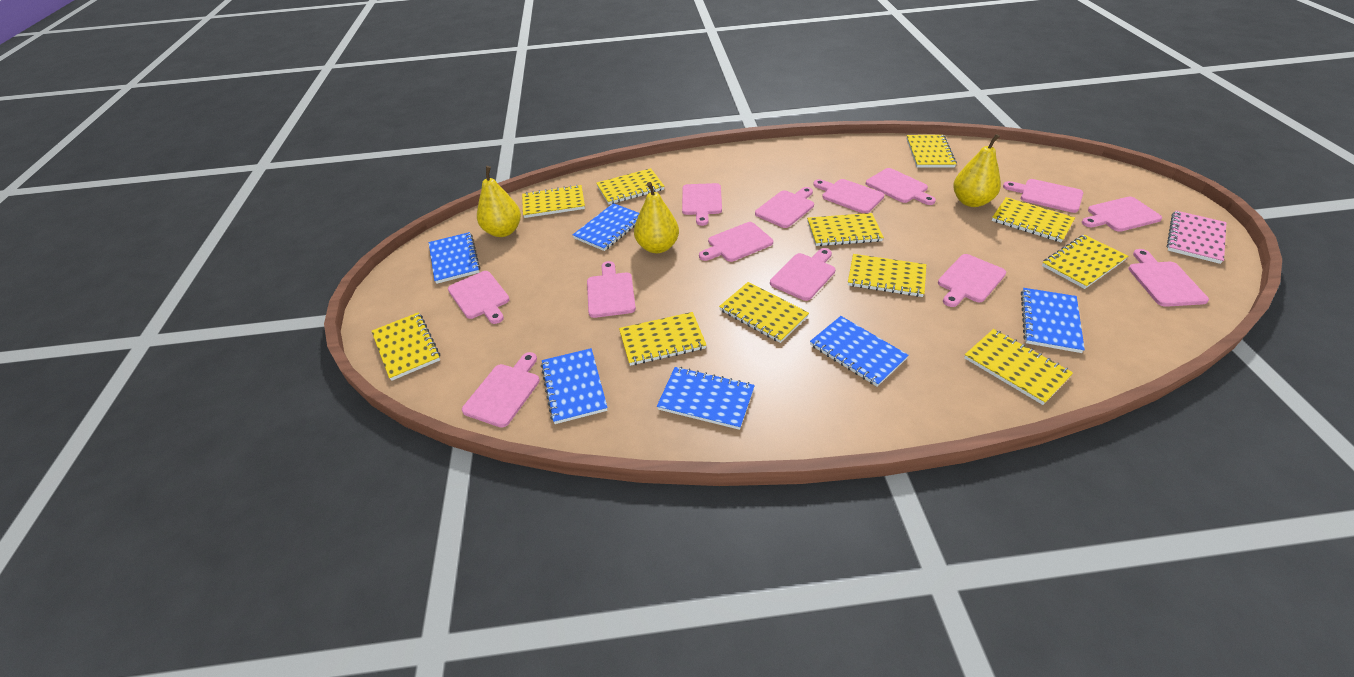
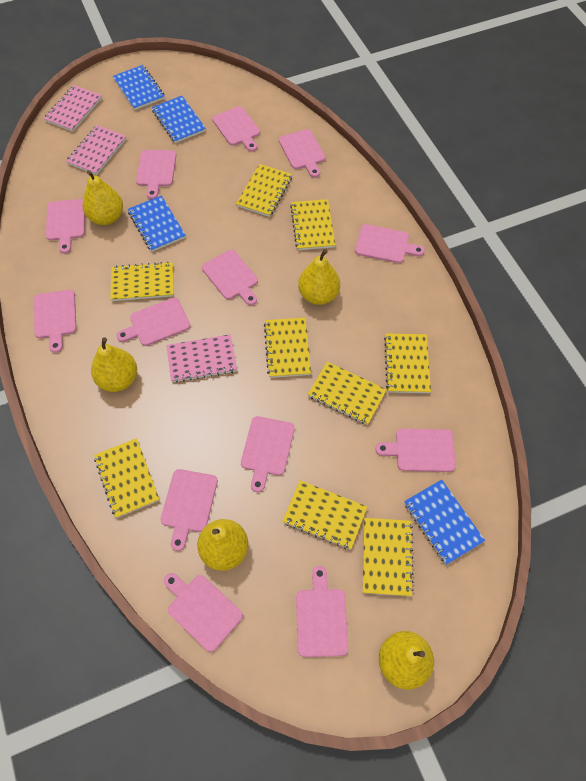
blue notebook: 6 -> 4
pink notebook: 1 -> 3
yellow notebook: 11 -> 9
yellow pear: 3 -> 5

